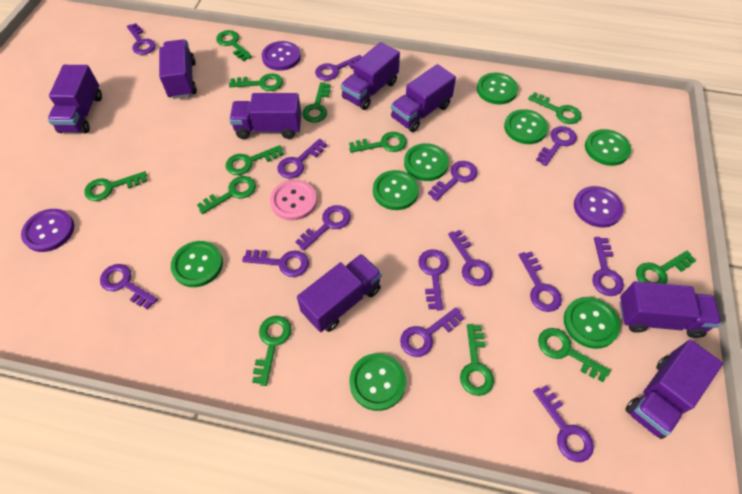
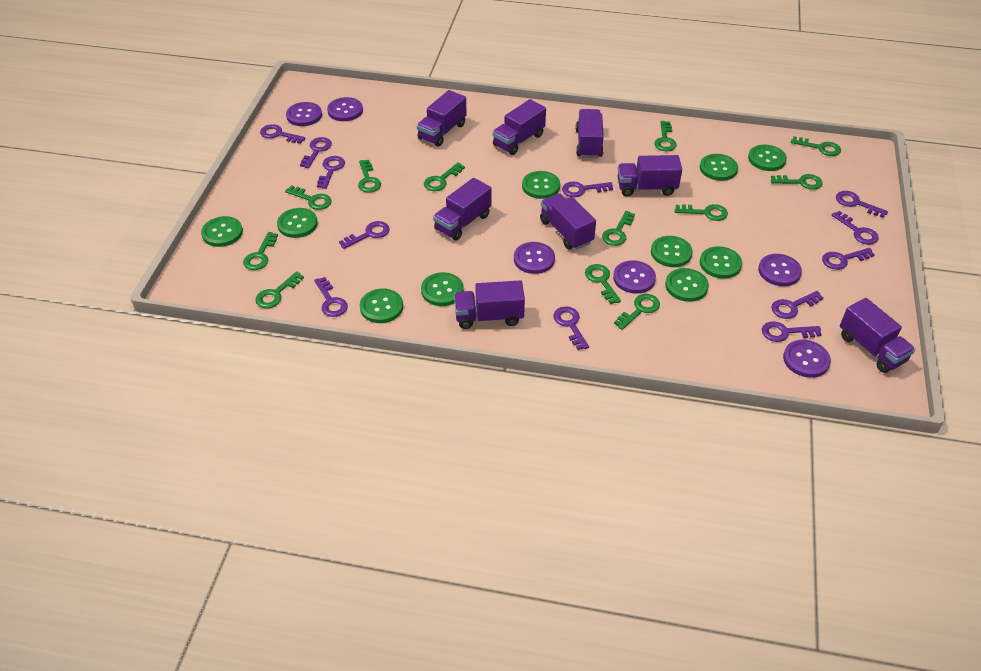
green button: 8 -> 10
pink button: 1 -> 0
purple button: 3 -> 6
purple key: 14 -> 12

